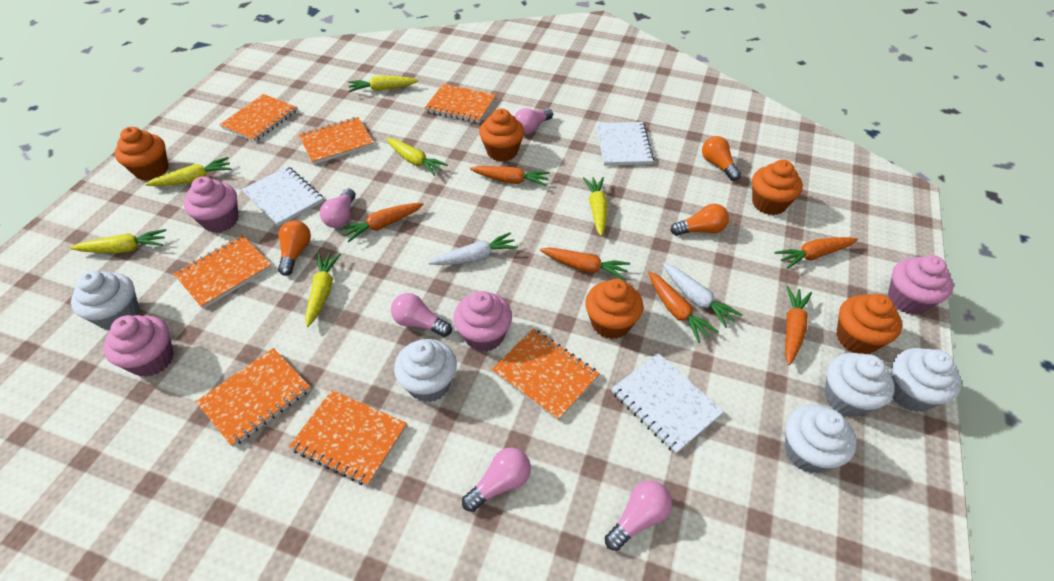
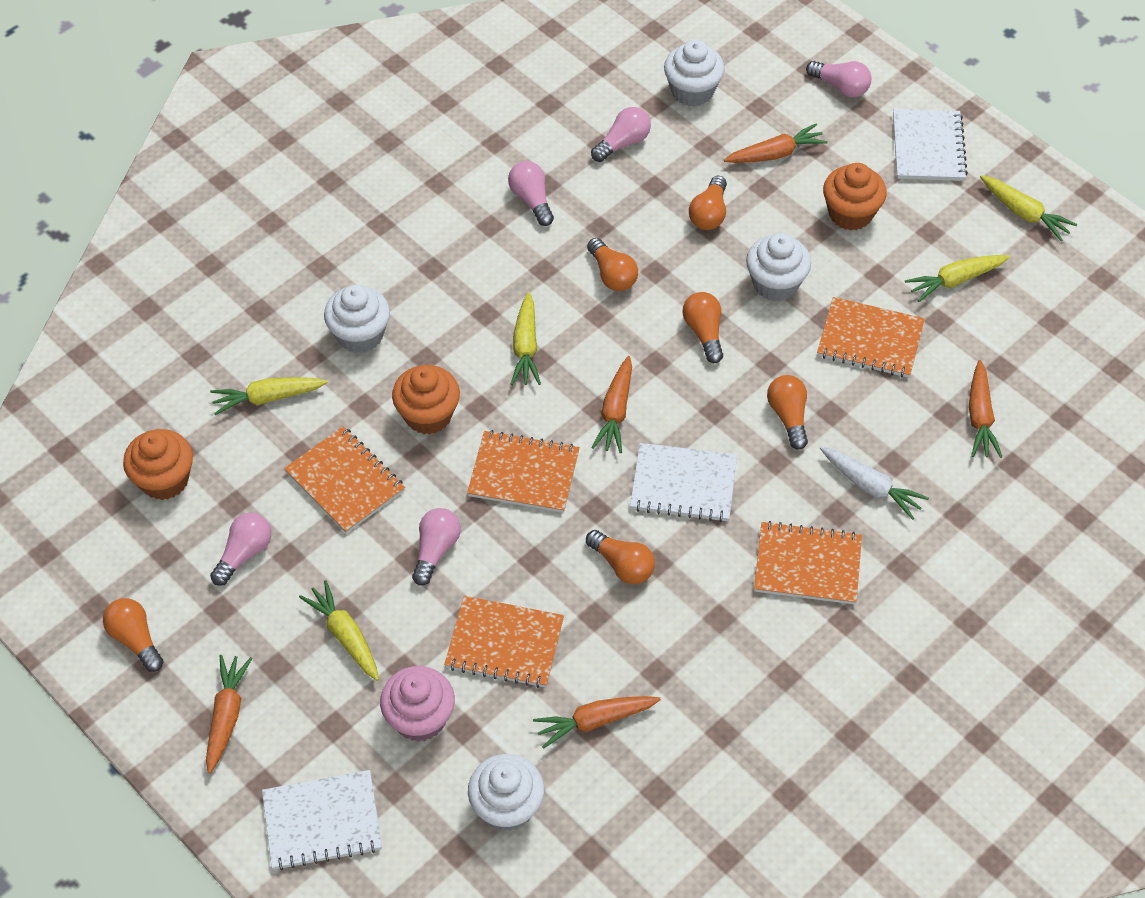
orange carrot: 6 -> 5
orange cupcake: 5 -> 3
orange light bulb: 3 -> 6
orange notebook: 7 -> 5
pink cupcake: 4 -> 1
white carrot: 2 -> 1
white cupcake: 5 -> 4
yellow carrot: 6 -> 5

